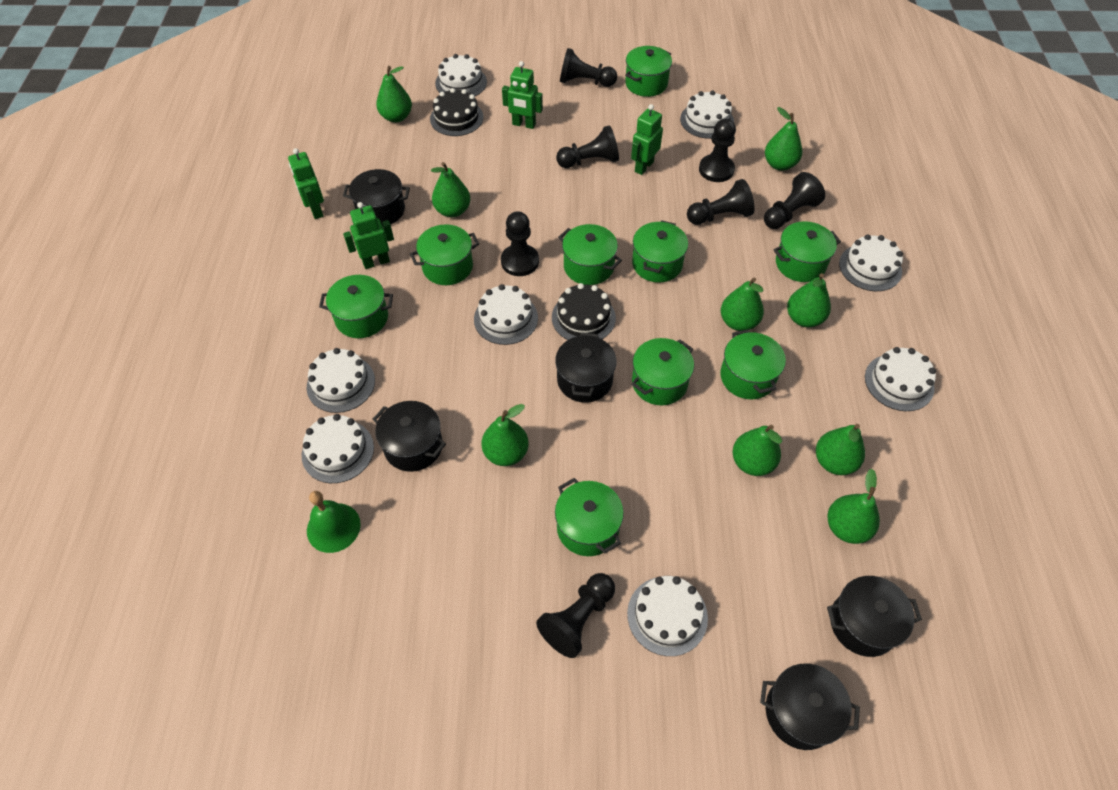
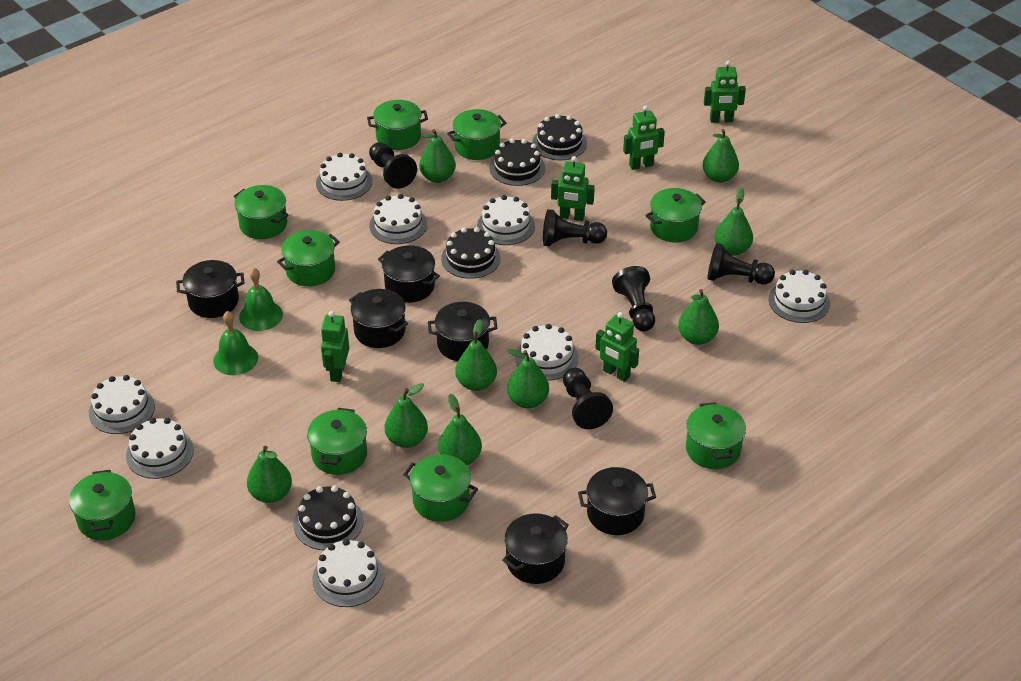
black cake: 2 -> 4
black pawn: 7 -> 5
black pot: 5 -> 6
green bell: 1 -> 2
green robot: 4 -> 5

